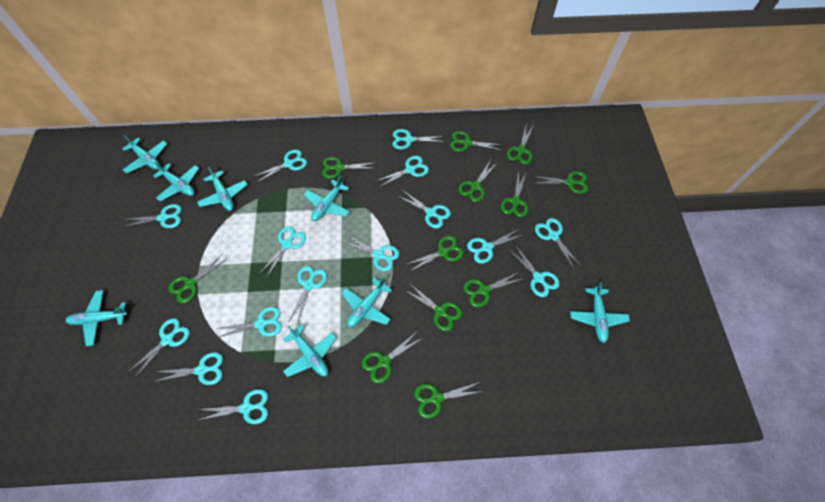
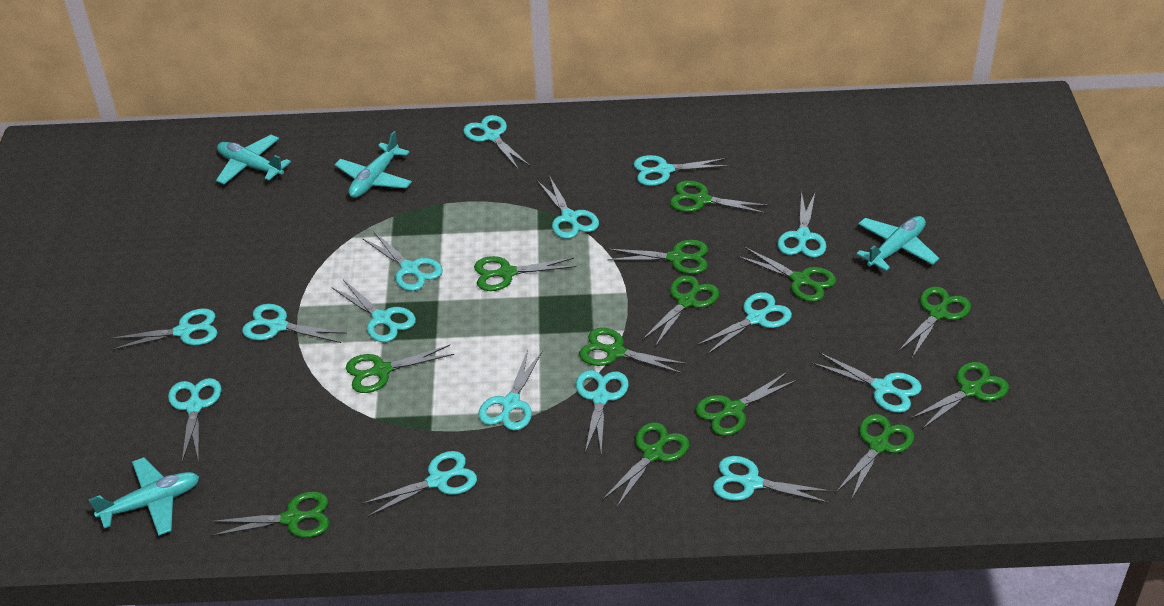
green scissors: 12 -> 13
turquoise plane: 8 -> 4

